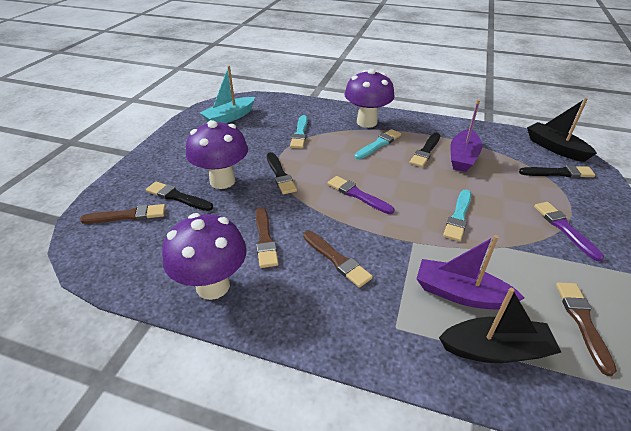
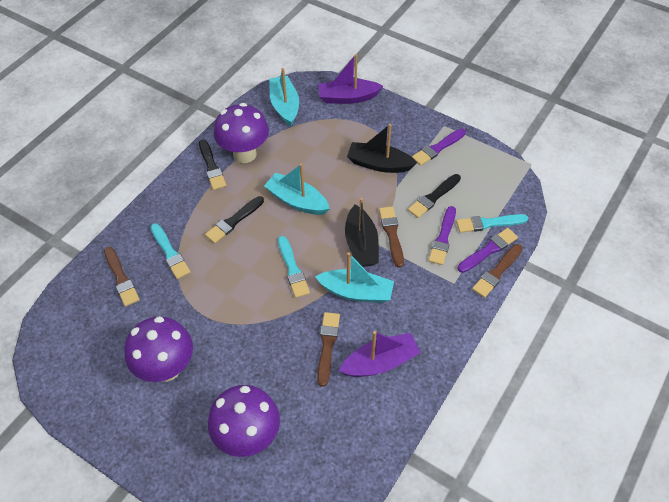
black brush: 4 -> 3
purple brush: 2 -> 3
turquoise boat: 1 -> 3

